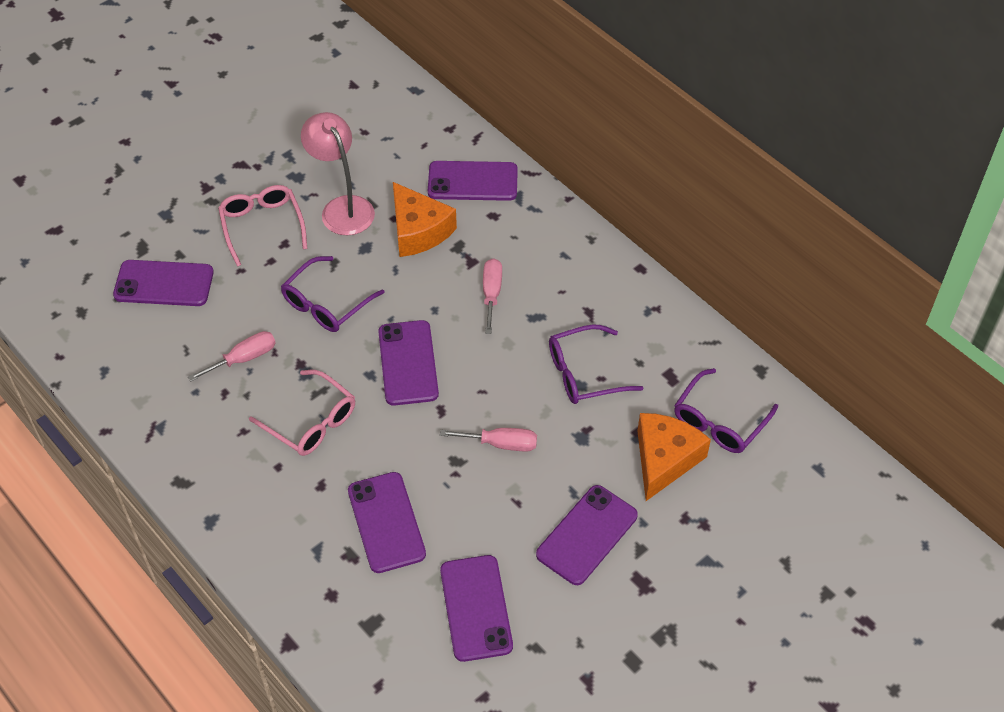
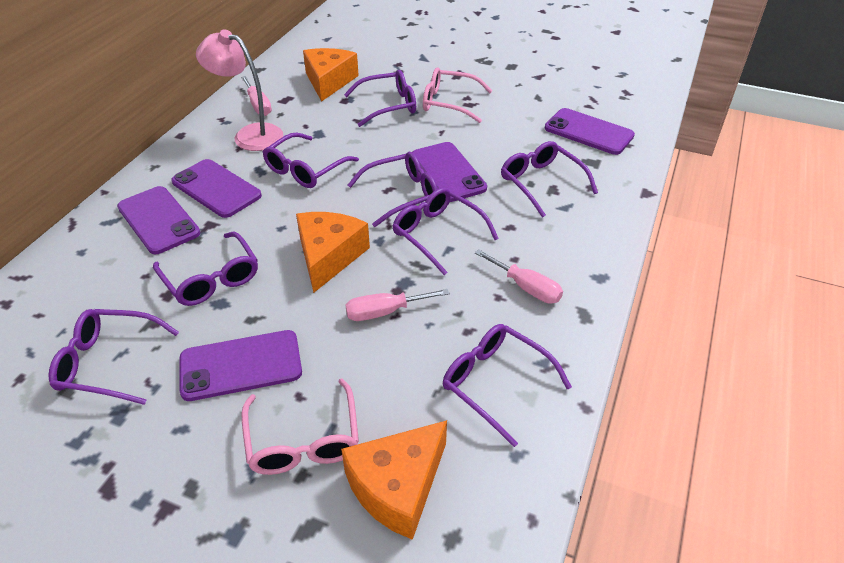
orange cheese: 2 -> 3
purple glasses: 3 -> 8
purple phone: 6 -> 5

